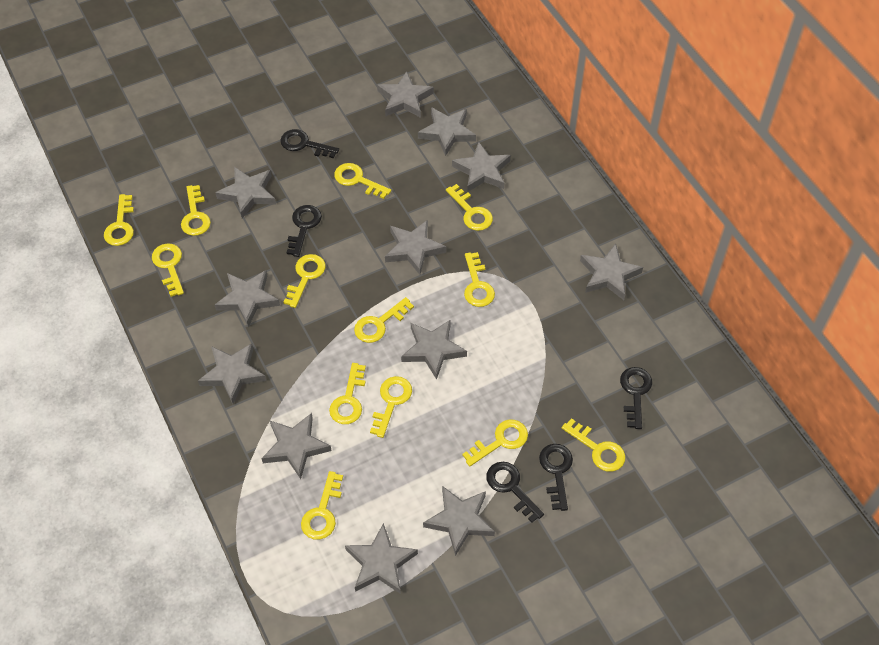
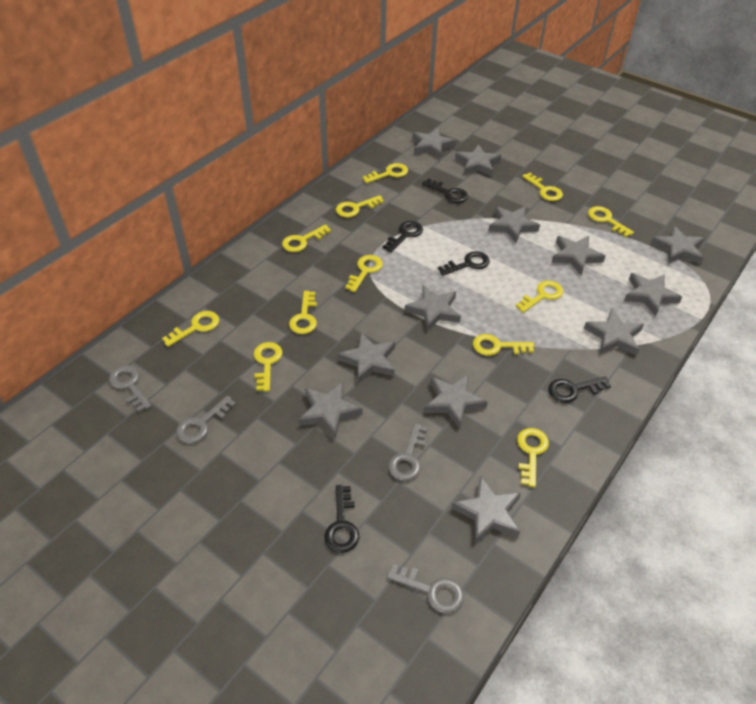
grey key: 0 -> 4
yellow key: 13 -> 12

